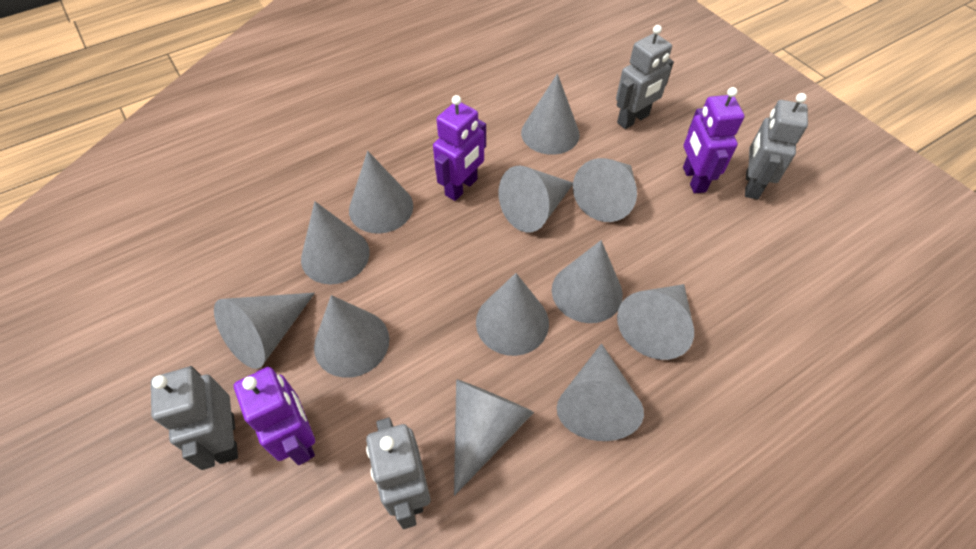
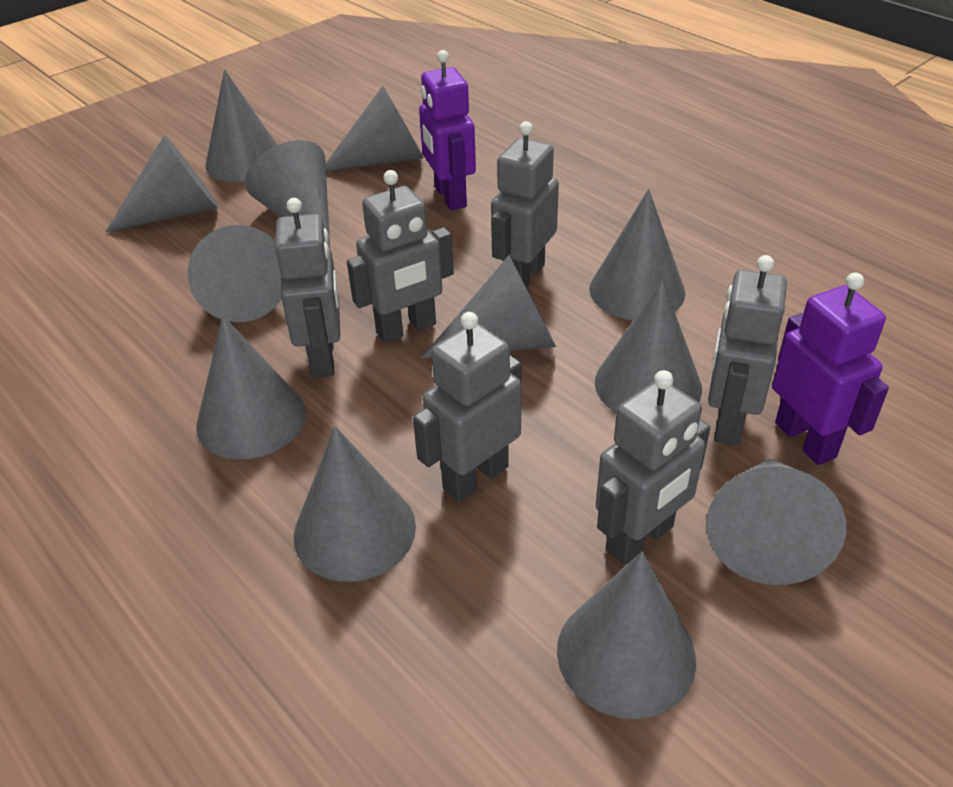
grey robot: 4 -> 6
purple robot: 3 -> 2

